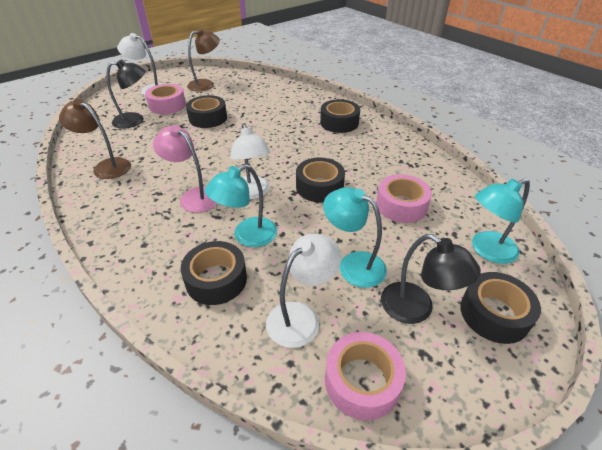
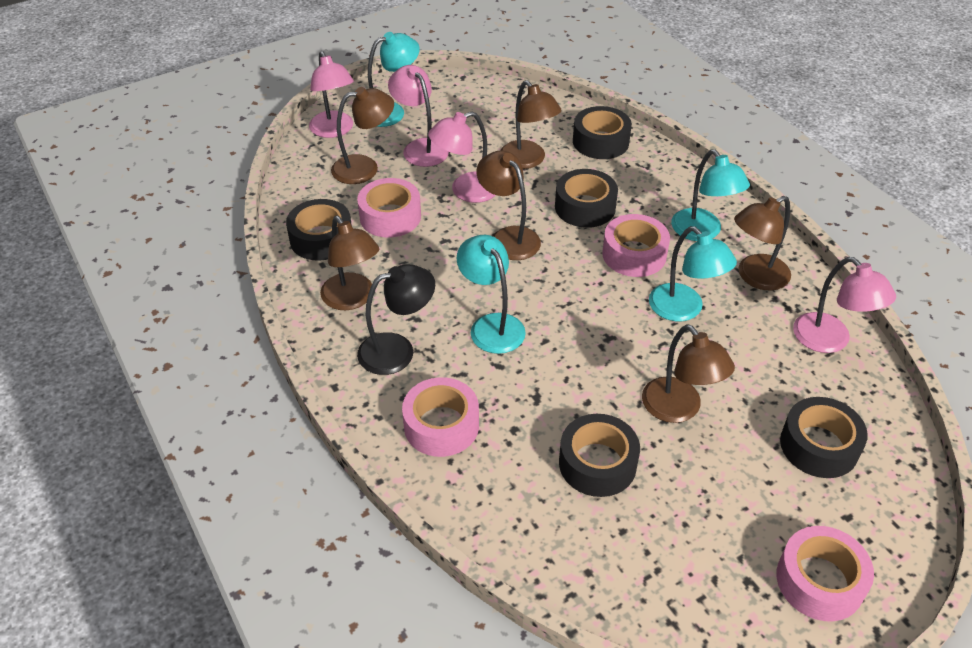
black lamp: 2 -> 1
brown lamp: 2 -> 6
pink lamp: 1 -> 4
pink tape: 3 -> 4
turquoise lamp: 3 -> 4
white lamp: 3 -> 0

